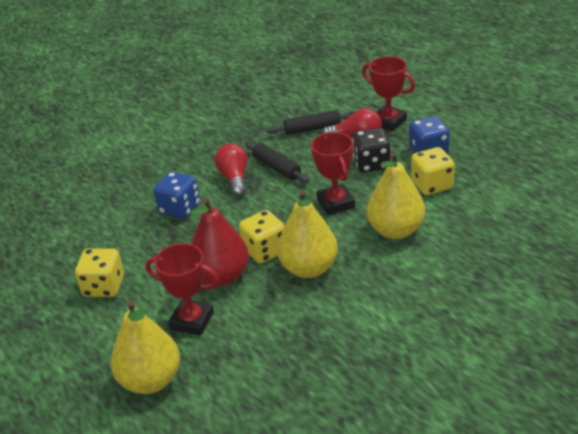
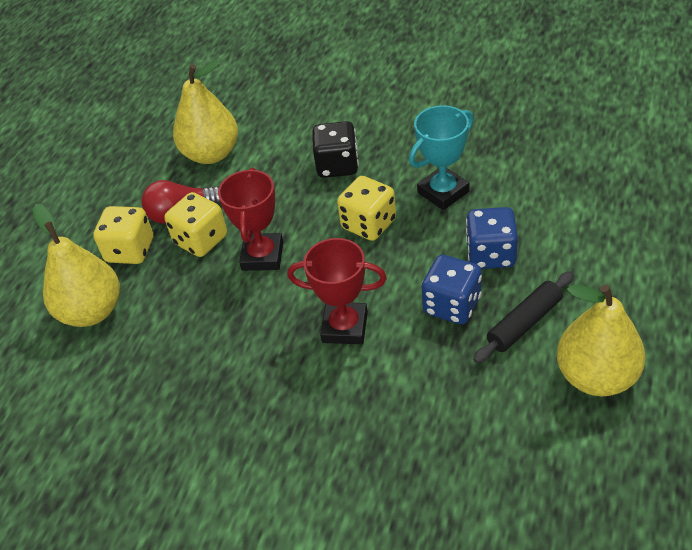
black rolling pin: 2 -> 1
red light bulb: 2 -> 1
red pear: 1 -> 0
red trophy: 3 -> 2
turquoise trophy: 0 -> 1

